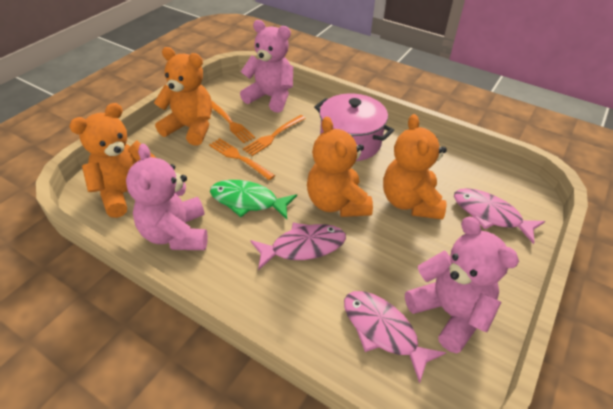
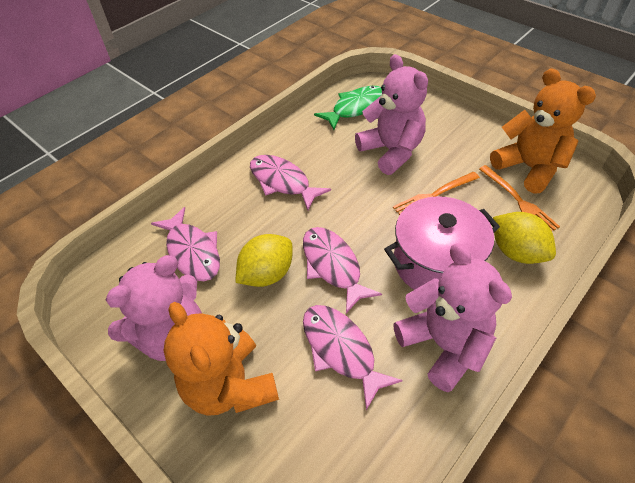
orange fork: 3 -> 2
orange teddy bear: 4 -> 2
pink fish: 3 -> 4
yellow lemon: 0 -> 2

